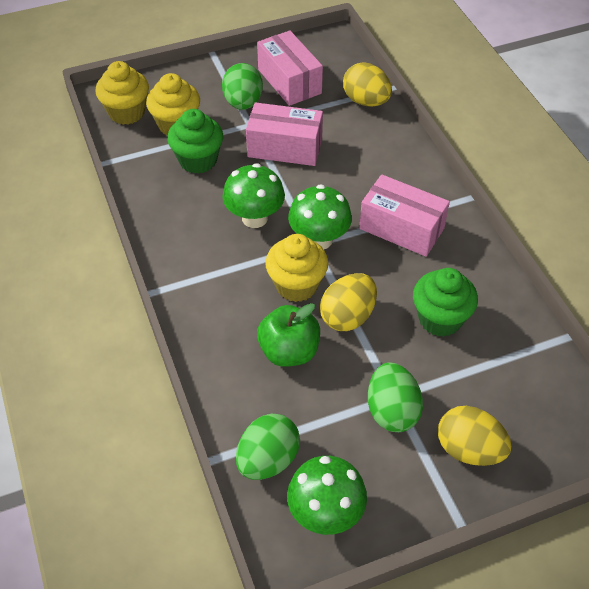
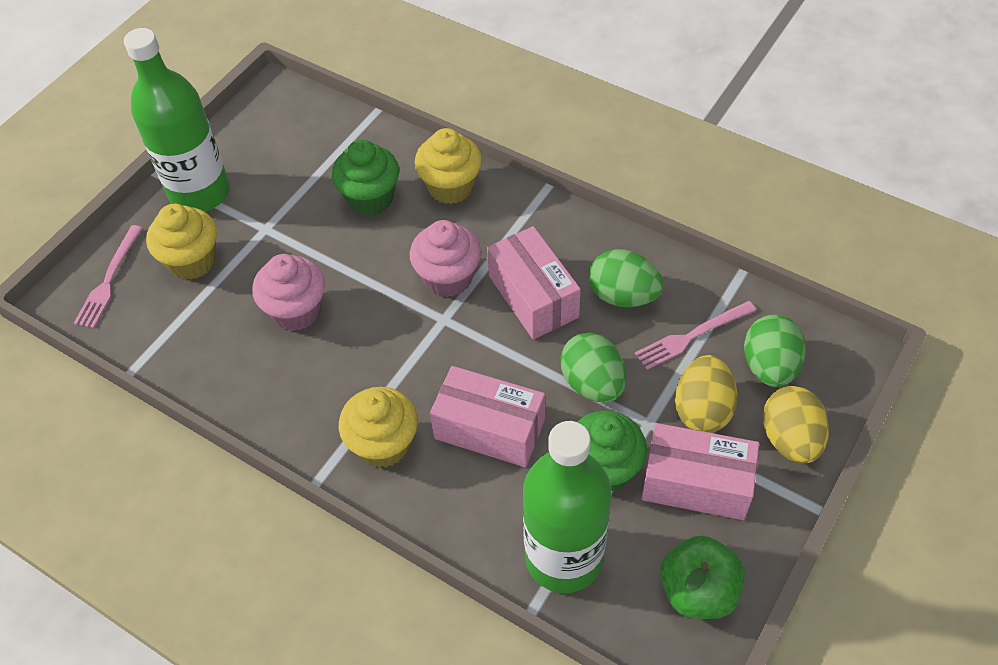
green bottle: 0 -> 2
green mushroom: 3 -> 0
pink cupcake: 0 -> 2
pink fork: 0 -> 2
yellow egg: 3 -> 2

